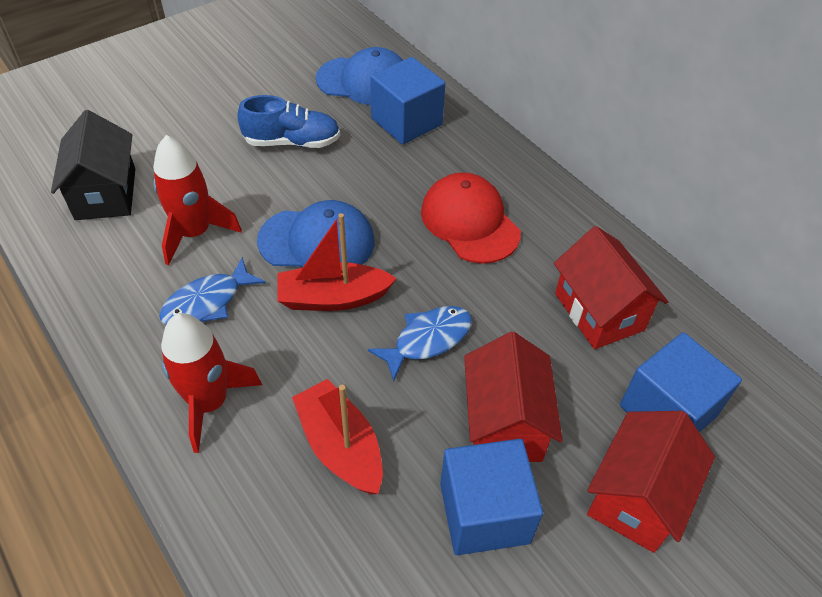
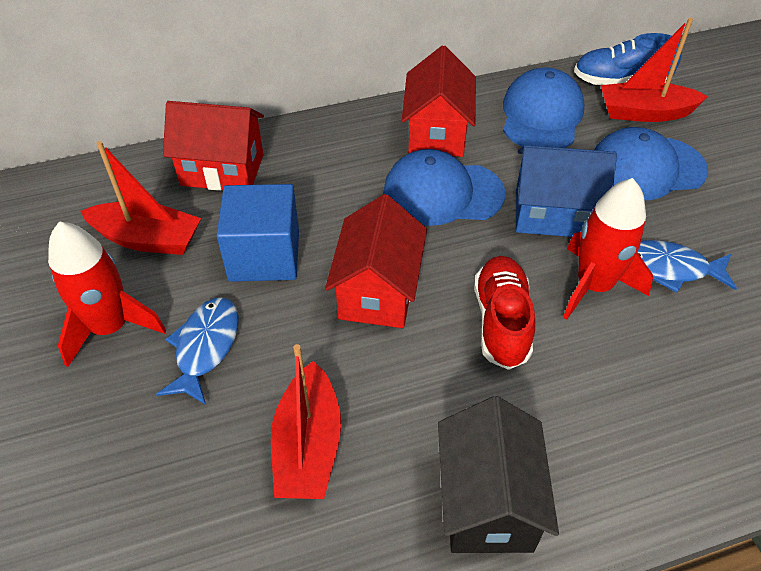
blue cap: 2 -> 3
blue cube: 3 -> 1
blue house: 0 -> 1
red boat: 2 -> 3
red cap: 1 -> 0
red shoe: 0 -> 1

